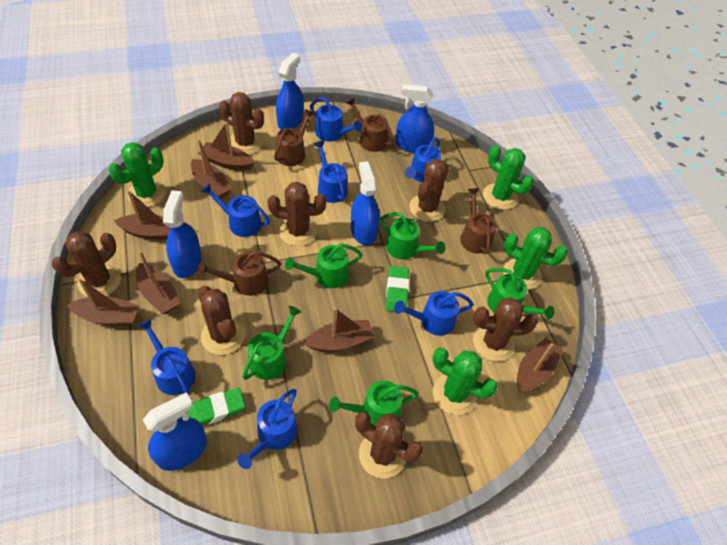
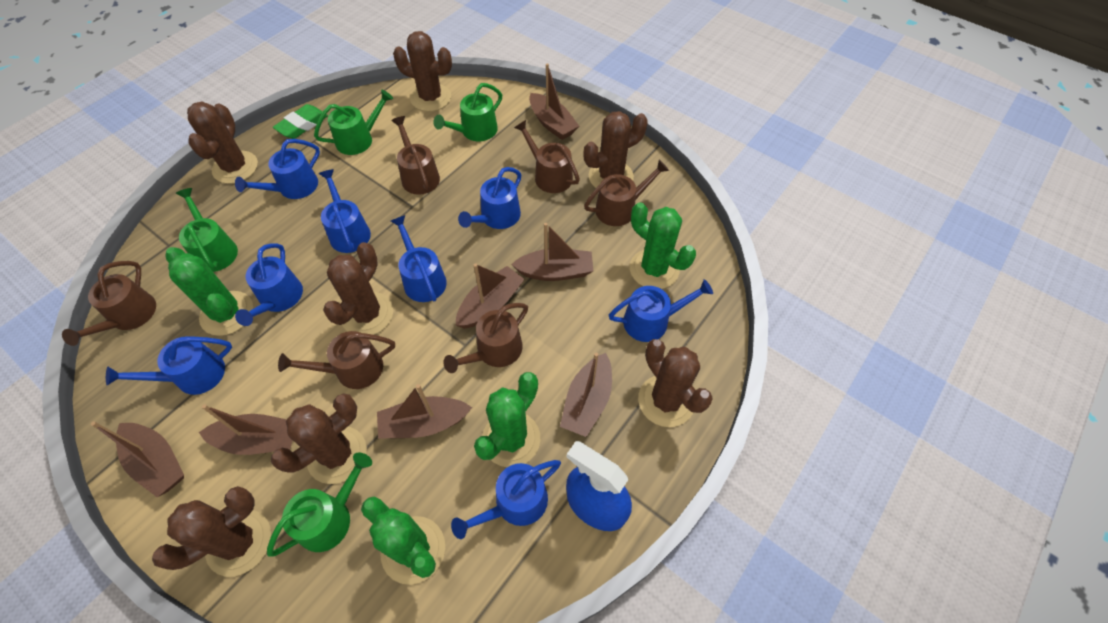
blue spray bottle: 5 -> 1
blue watering can: 7 -> 8
brown watering can: 4 -> 6
green eraser: 2 -> 1
green watering can: 5 -> 4

